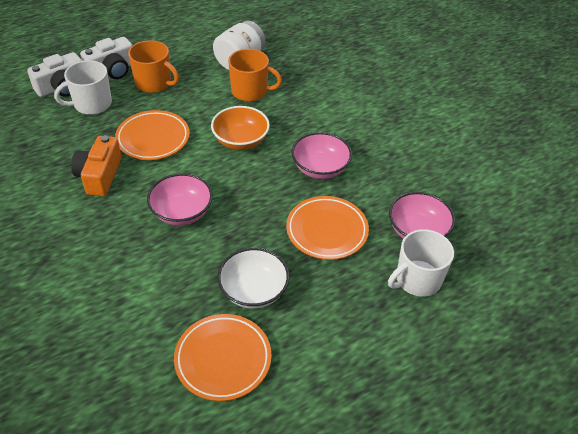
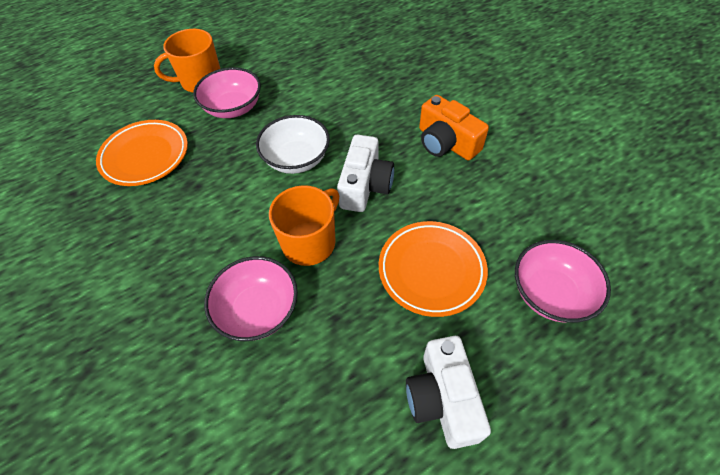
orange bowl: 1 -> 0
orange plate: 3 -> 2
white jar: 1 -> 0
white mug: 2 -> 0

